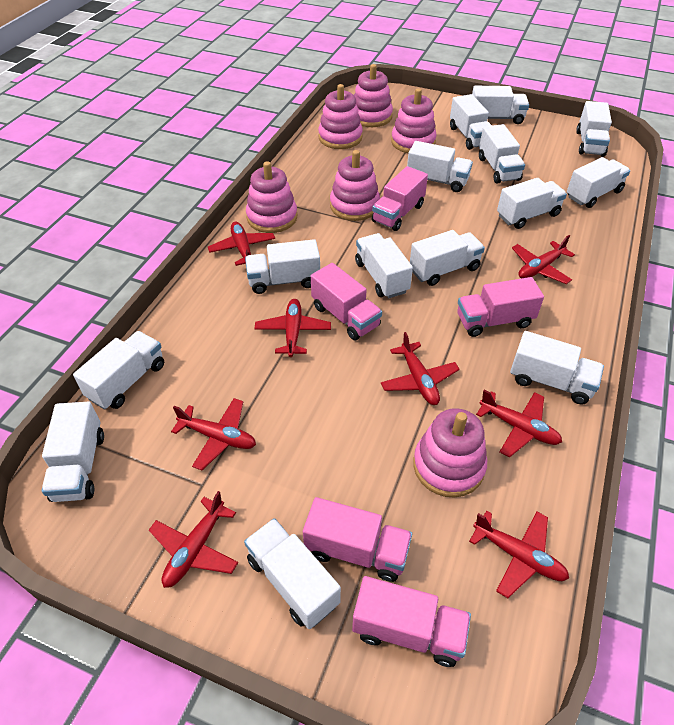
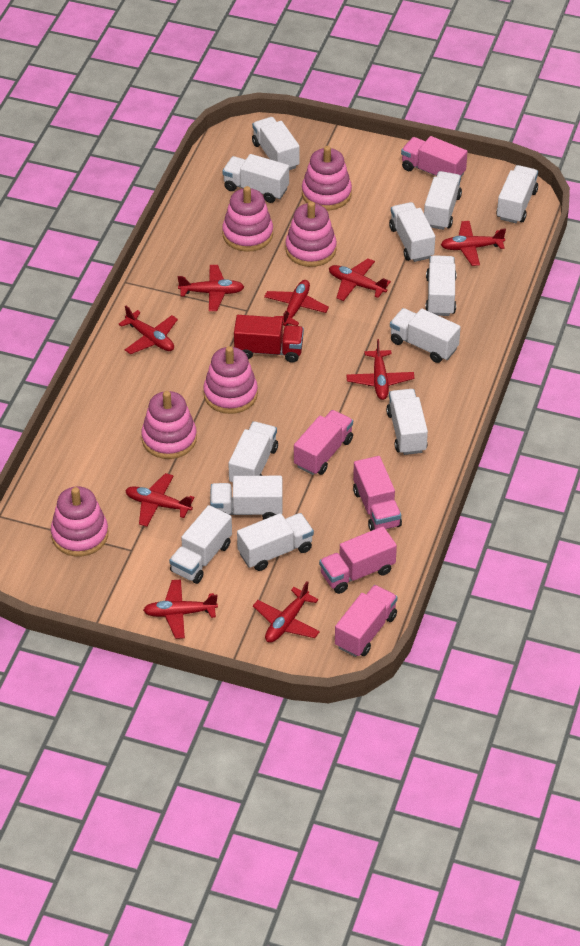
red plane: 8 -> 9
red truck: 0 -> 1
white truck: 14 -> 12

